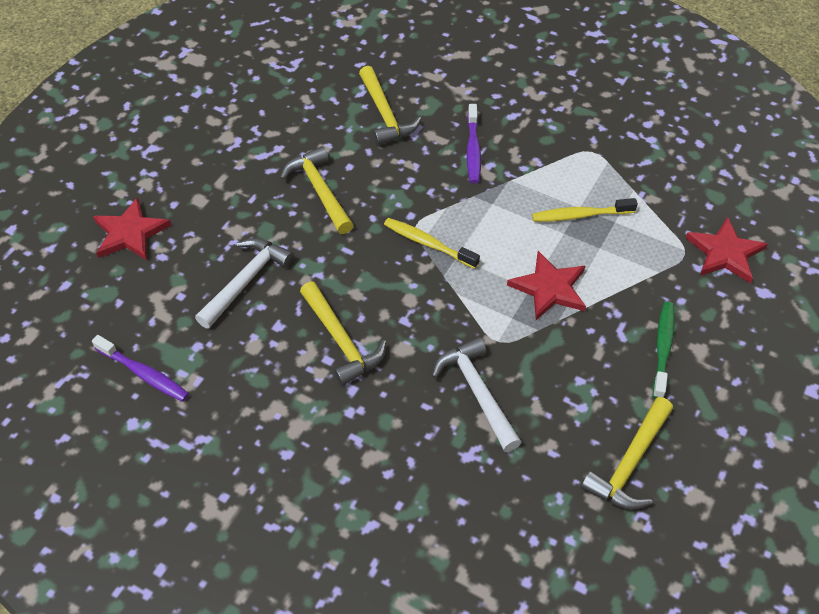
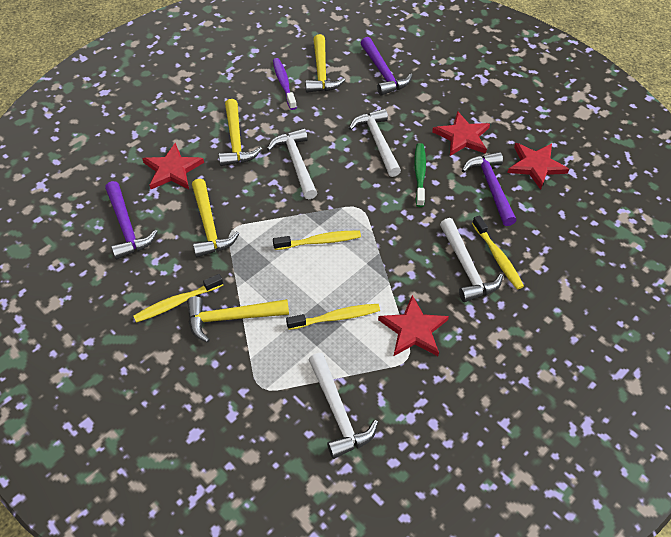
purple hammer: 0 -> 3
purple toothbrush: 2 -> 1
red star: 3 -> 4
white hammer: 2 -> 4
yellow toothbrush: 2 -> 4

